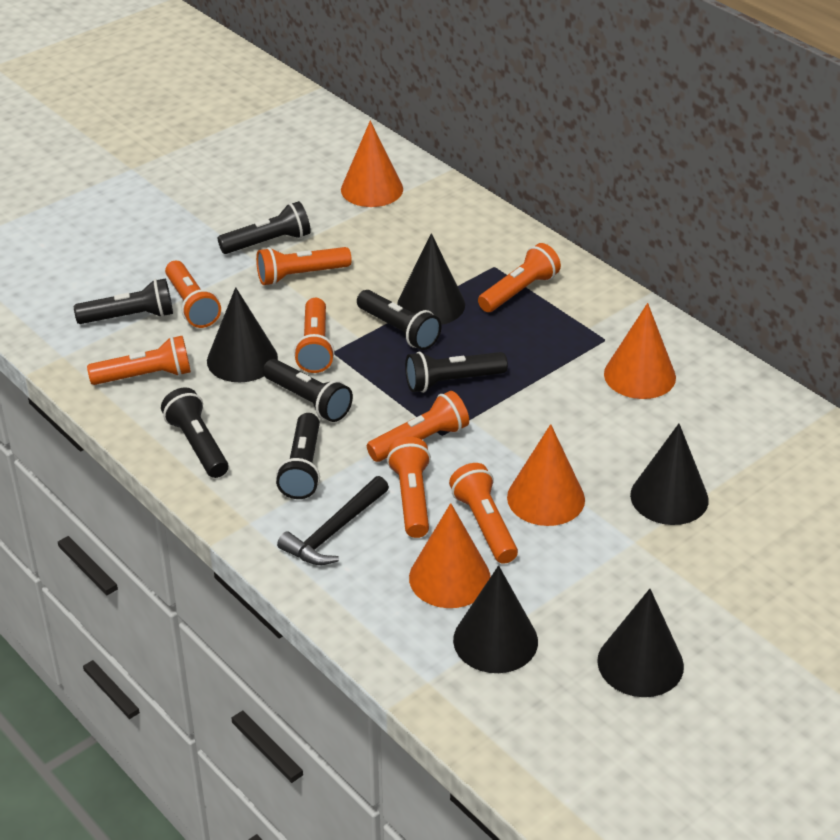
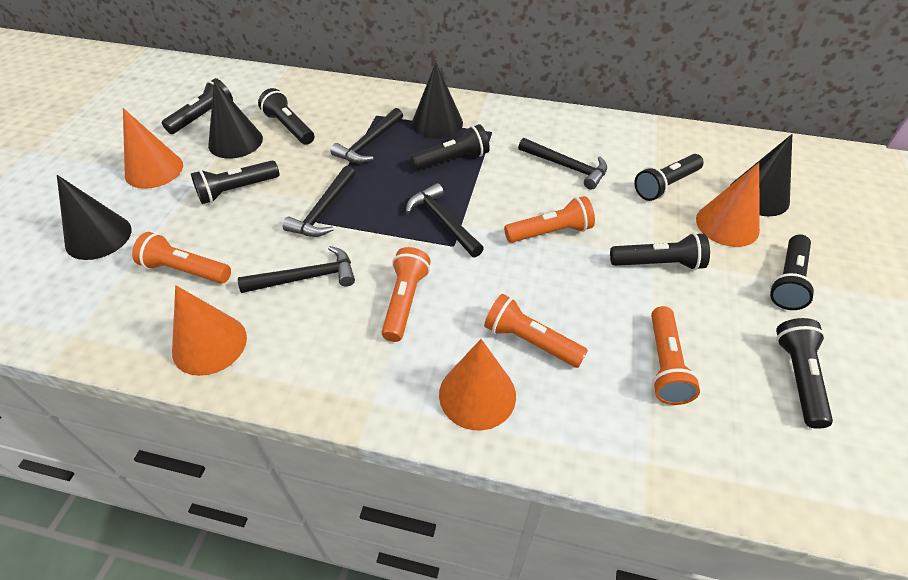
black cone: 5 -> 4
black flashlight: 7 -> 8
black hammer: 1 -> 5
orange flashlight: 8 -> 5

